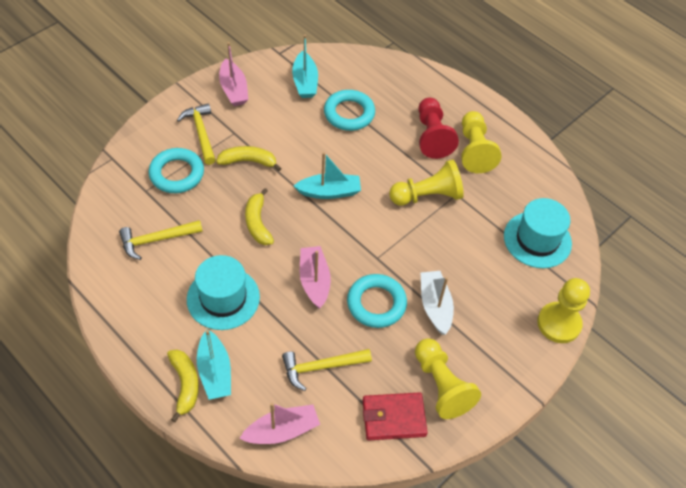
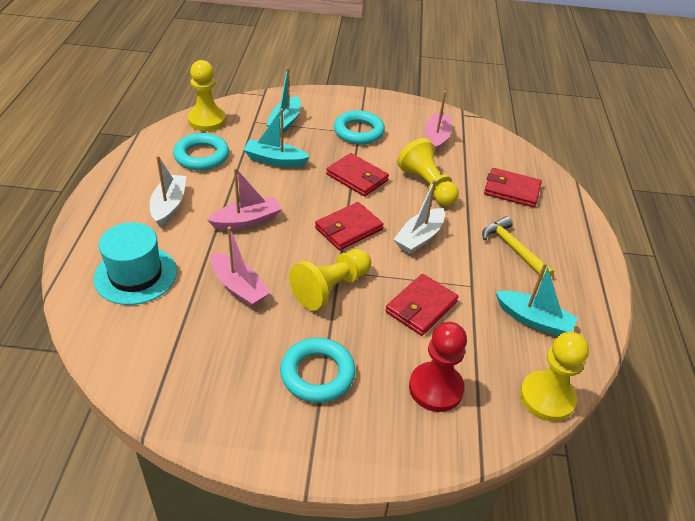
red wallet: 1 -> 4
turquoise hat: 2 -> 1
white boat: 1 -> 2
yellow banana: 3 -> 0
yellow hammer: 3 -> 1

